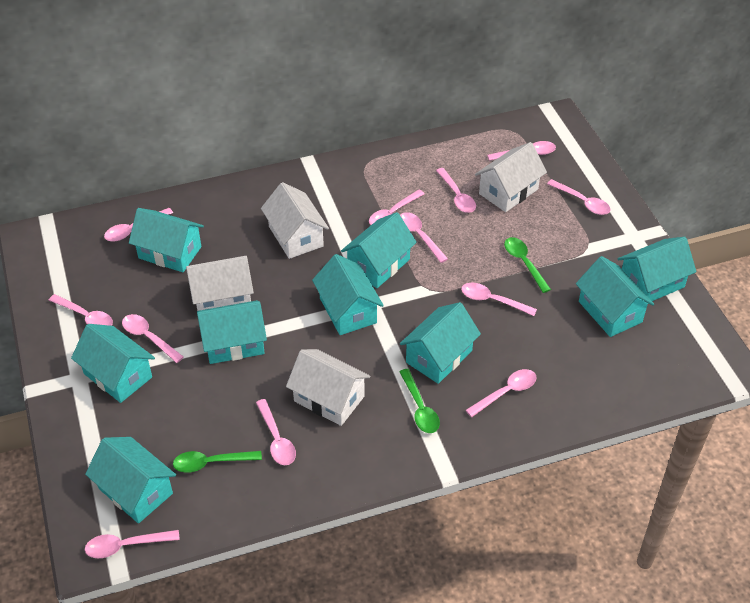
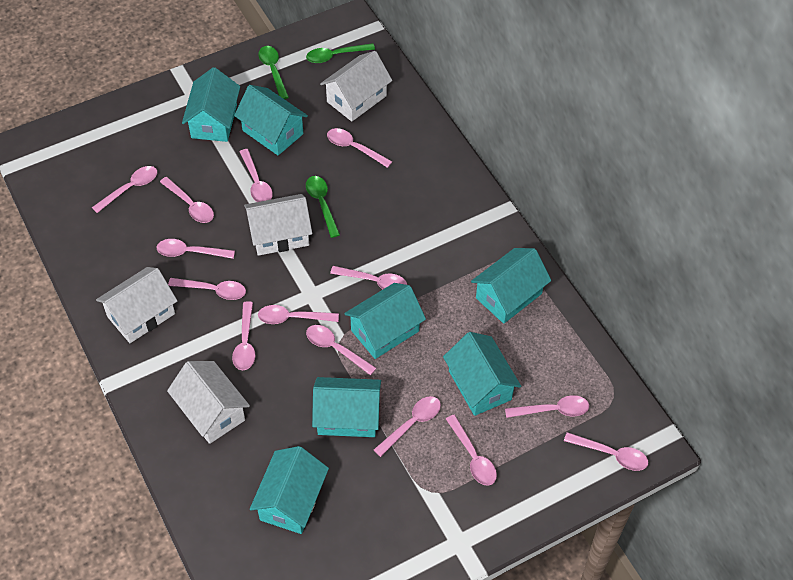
pink spoon: 12 -> 14
turquoise house: 9 -> 7

